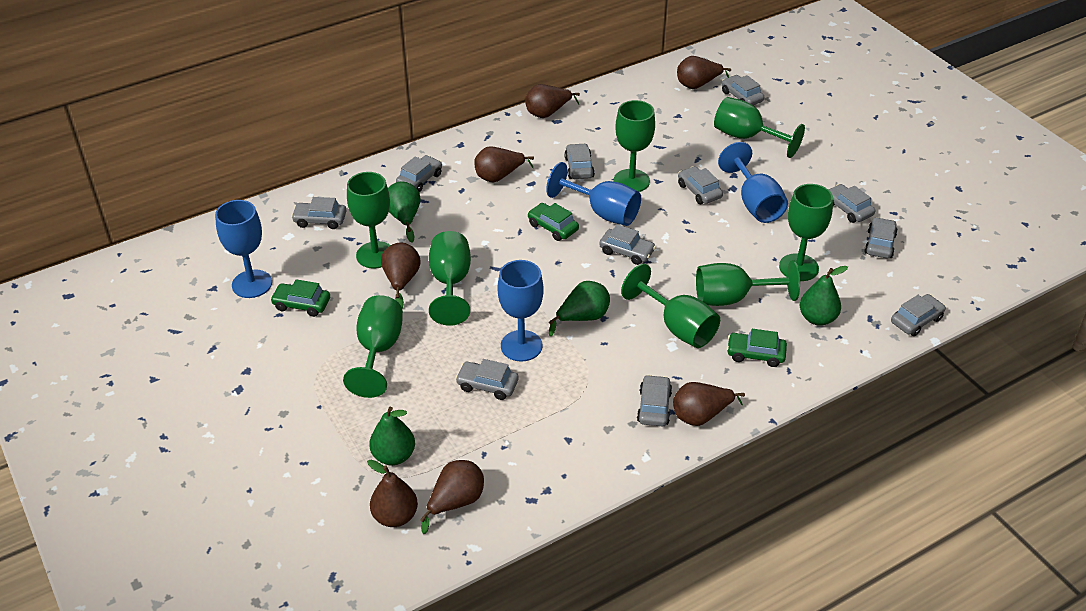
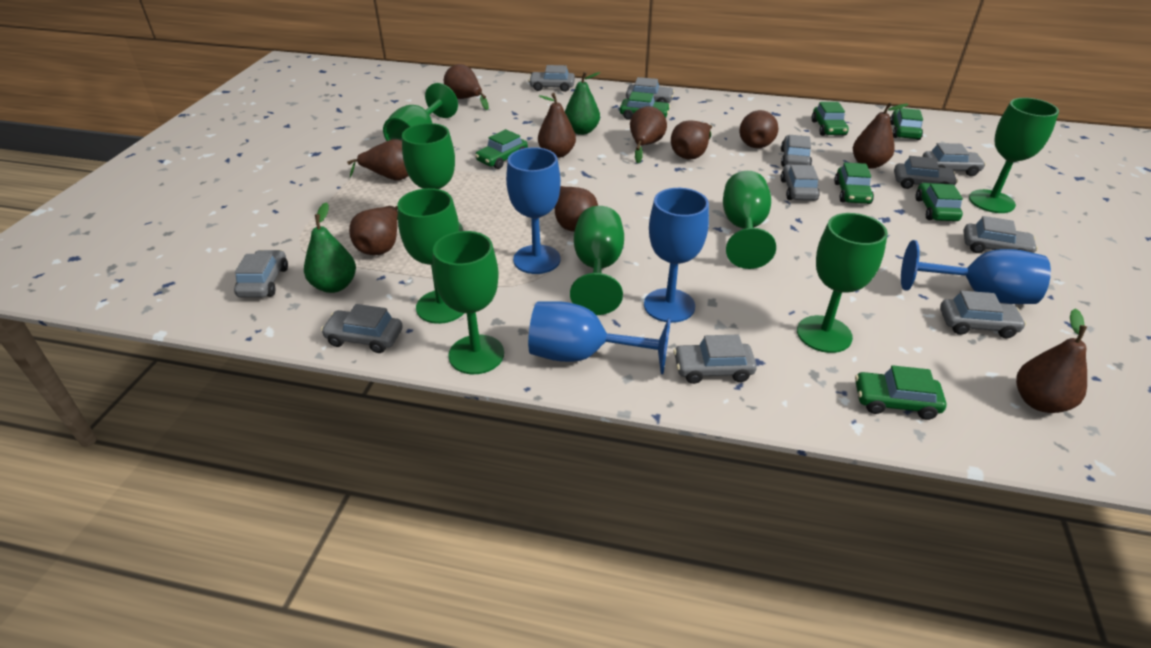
brown pear: 7 -> 10
green car: 3 -> 7
green pear: 4 -> 2

